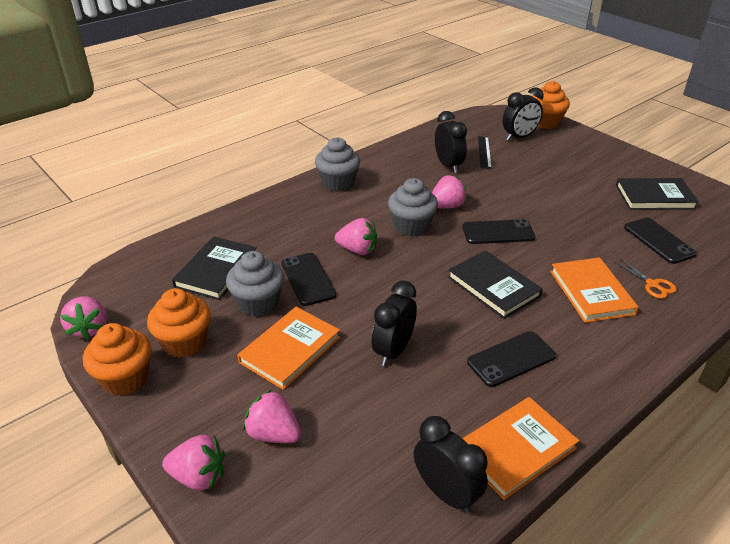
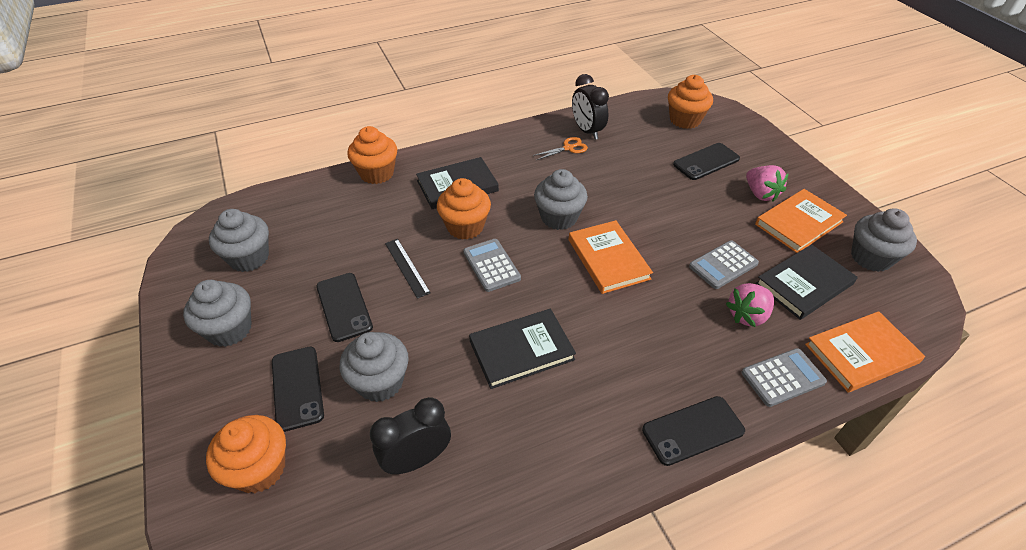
black clock: 4 -> 2
grey calculator: 0 -> 3
grey cupcake: 3 -> 5
orange cupcake: 3 -> 4
pink strawberry: 5 -> 2

